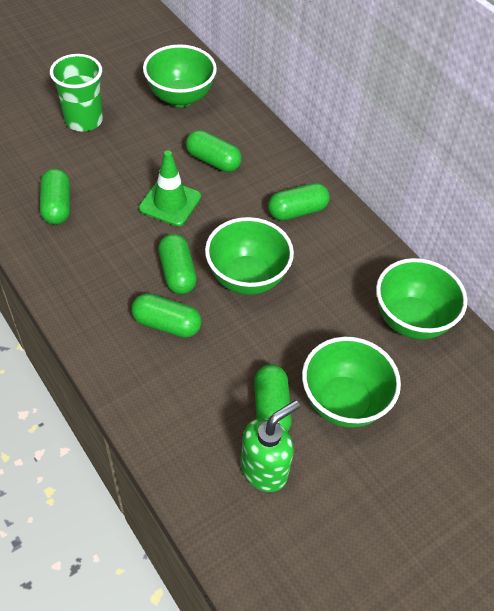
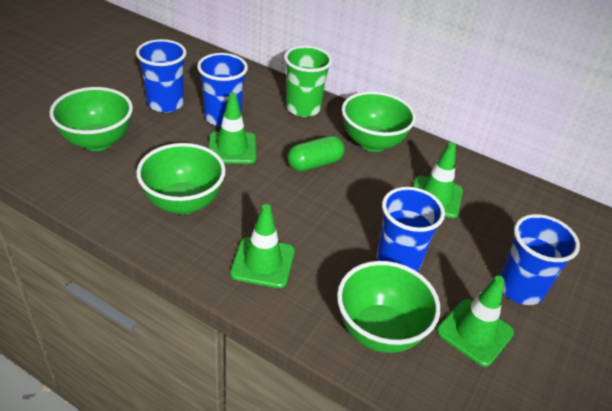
blue cup: 0 -> 4
green capsule: 6 -> 1
green soap dispenser: 1 -> 0
green traffic cone: 1 -> 4

